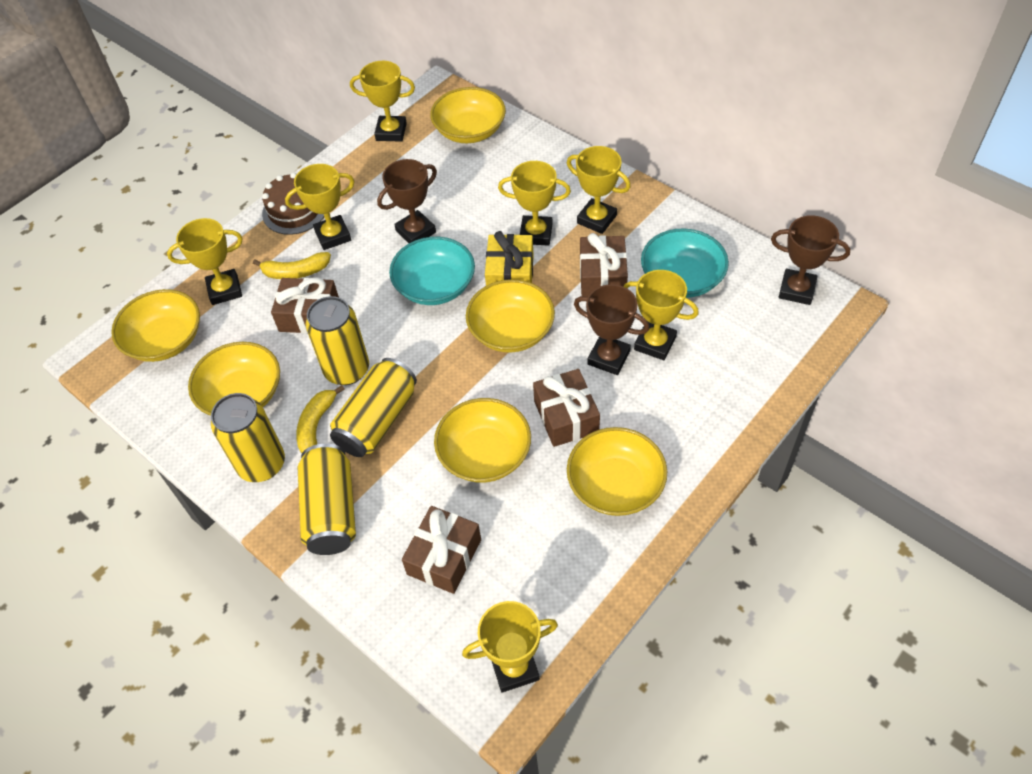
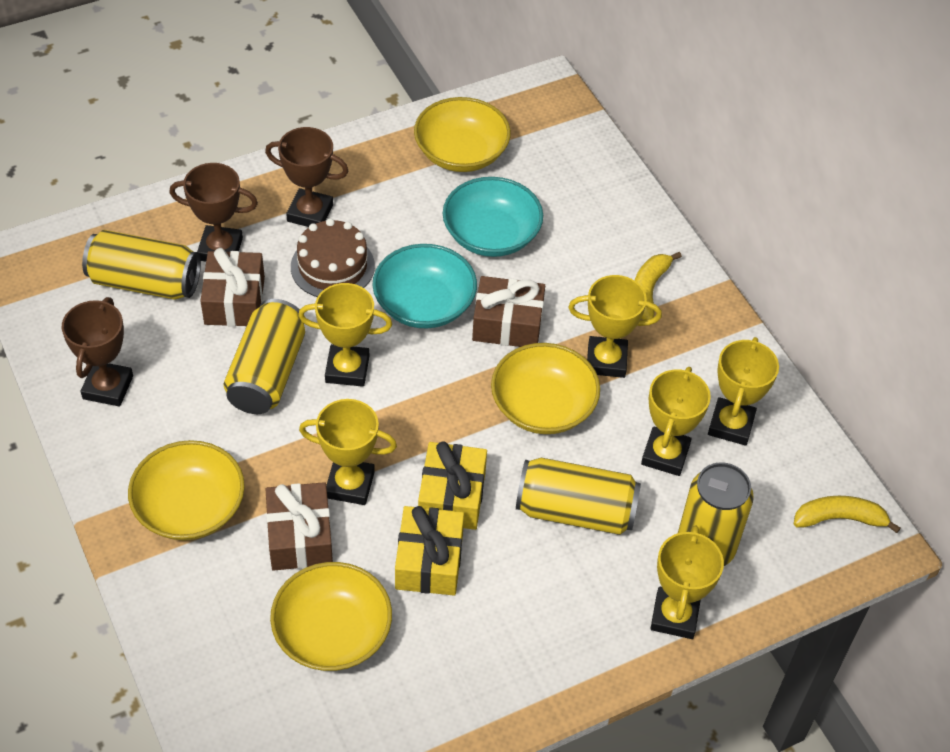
brown gift: 4 -> 3
yellow bowl: 6 -> 4
yellow gift: 1 -> 2
yellow trophy: 7 -> 6

